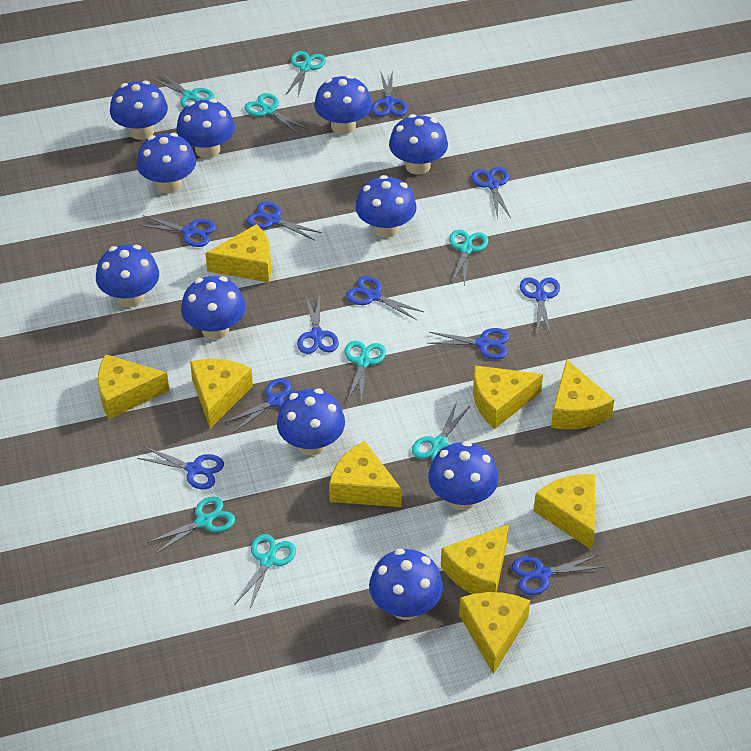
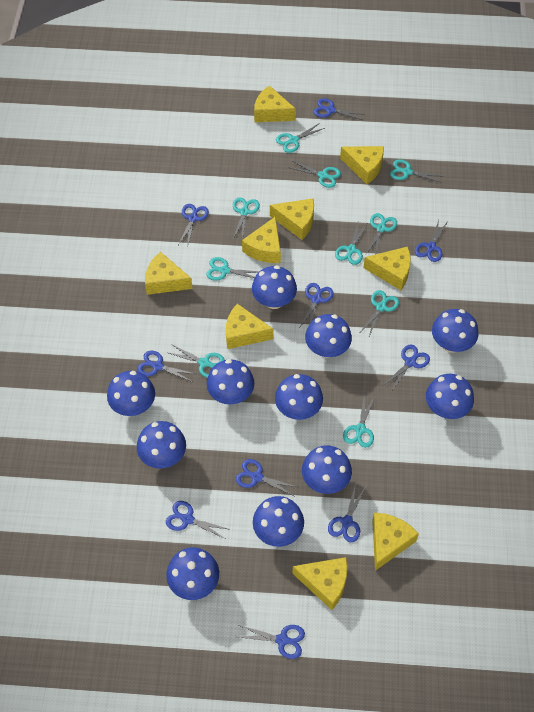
blue scissors: 11 -> 10
turquoise scissors: 8 -> 10

